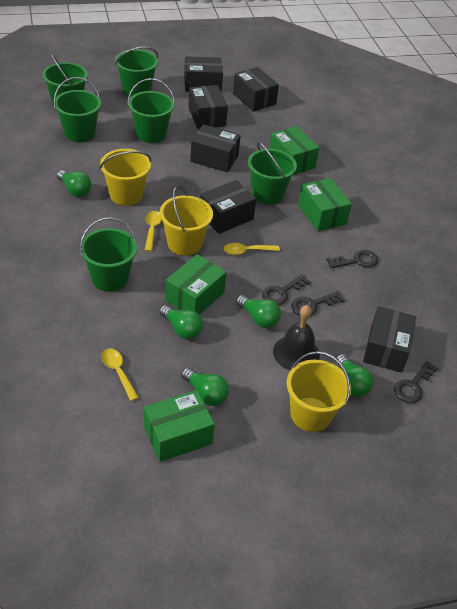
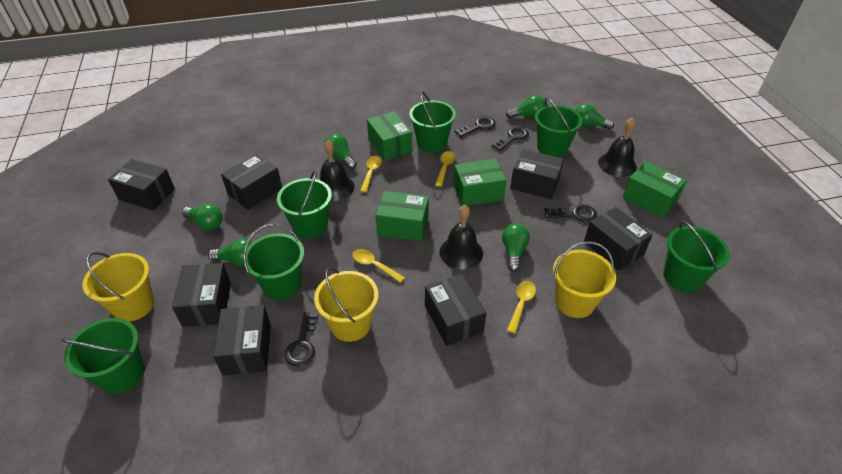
black bell: 1 -> 3
black box: 6 -> 7
green light bulb: 5 -> 6
yellow spoon: 3 -> 4

